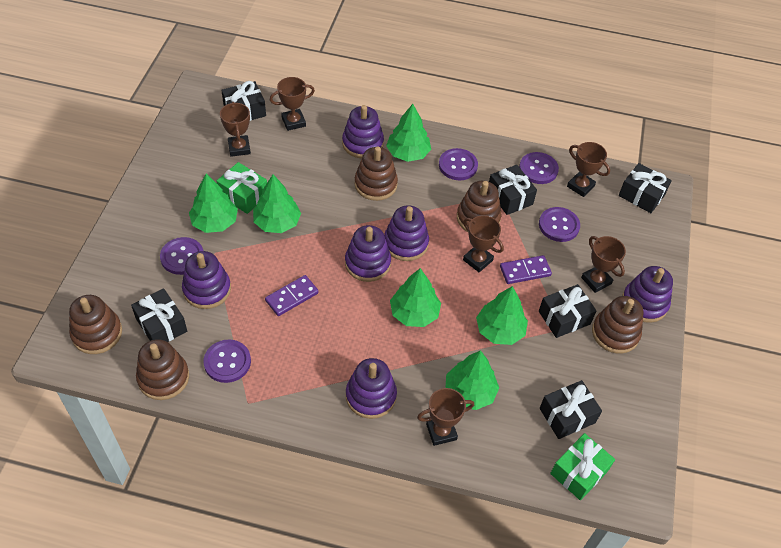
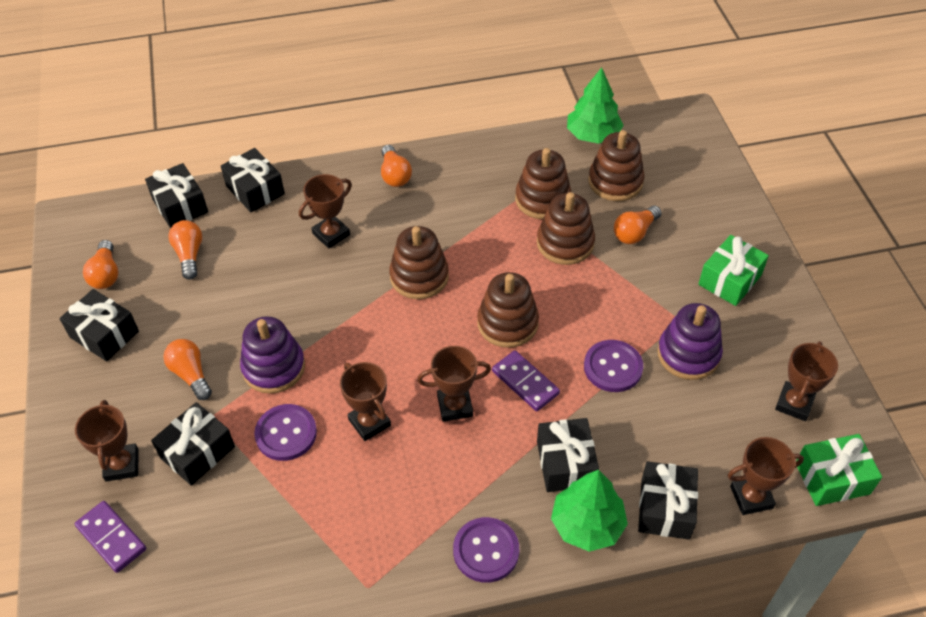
green tree: 6 -> 2
orange light bulb: 0 -> 5
purple button: 5 -> 3
purple stacking toy: 6 -> 2

